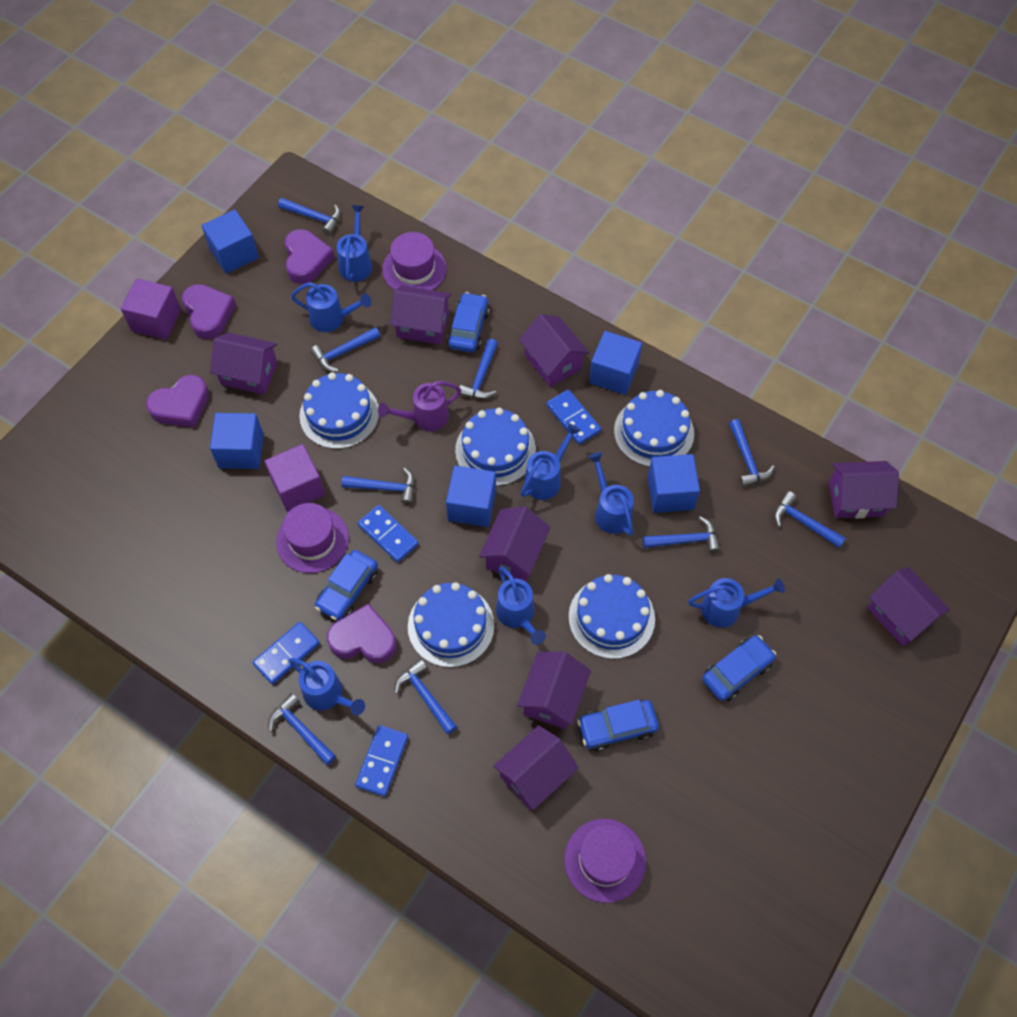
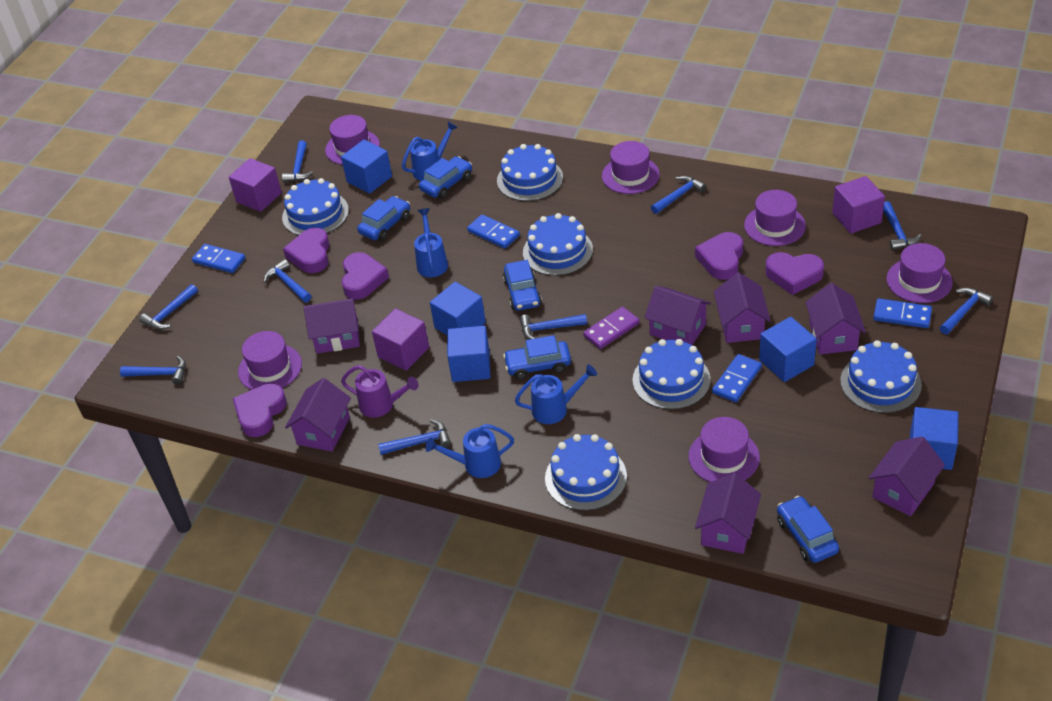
blue cake: 5 -> 6
blue car: 4 -> 5
blue watering can: 7 -> 4
purple cube: 2 -> 3
purple domino: 0 -> 1
purple hat: 3 -> 6
purple heart: 4 -> 5
purple house: 8 -> 7

